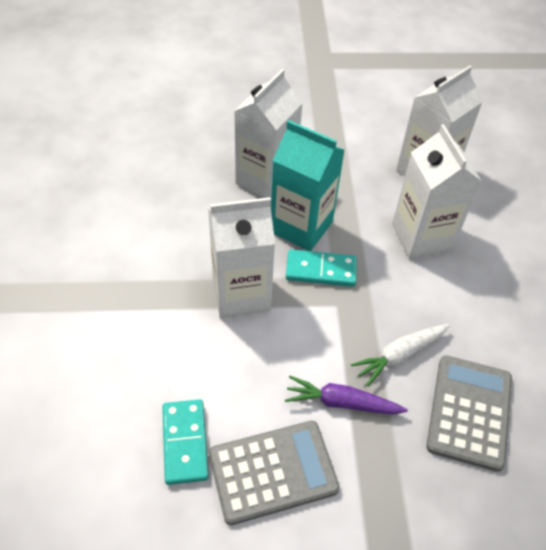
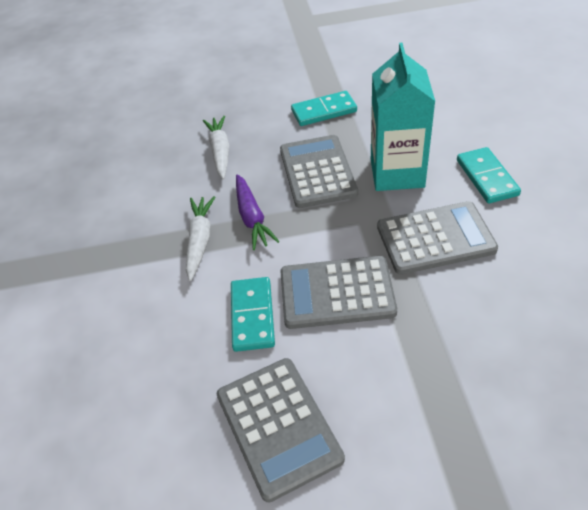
grey calculator: 2 -> 4
turquoise domino: 2 -> 3
white carrot: 1 -> 2
white carton: 4 -> 0

